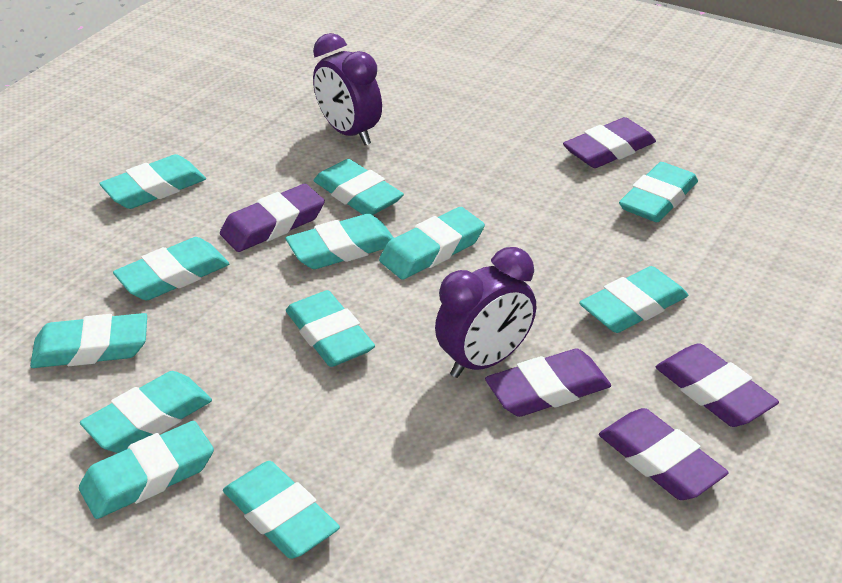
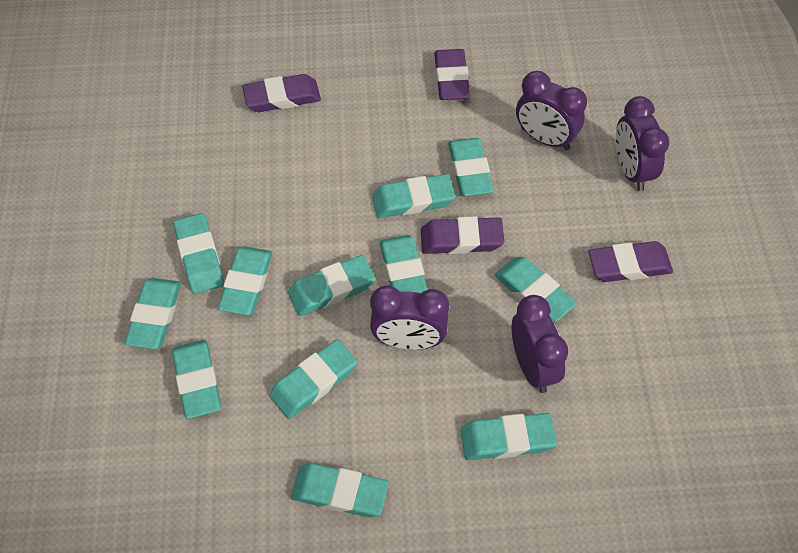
purple clock: 2 -> 4
purple eraser: 5 -> 4

